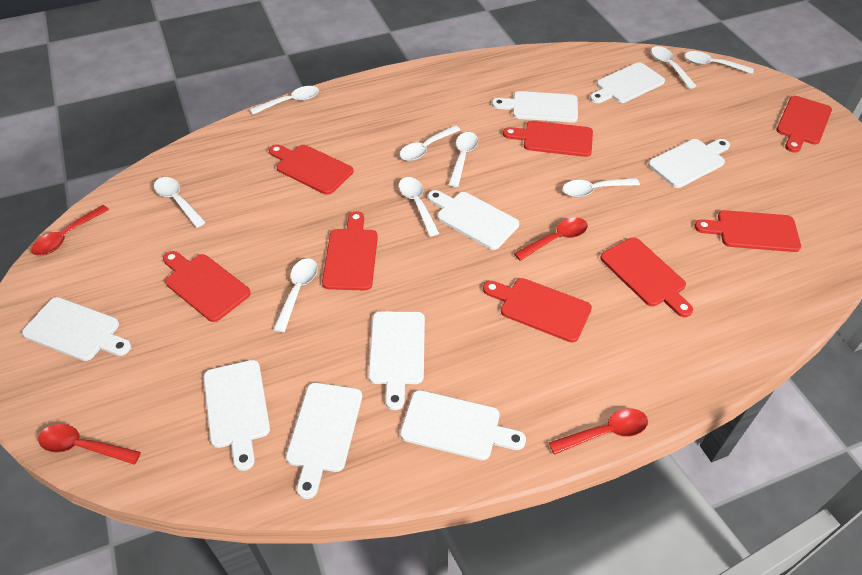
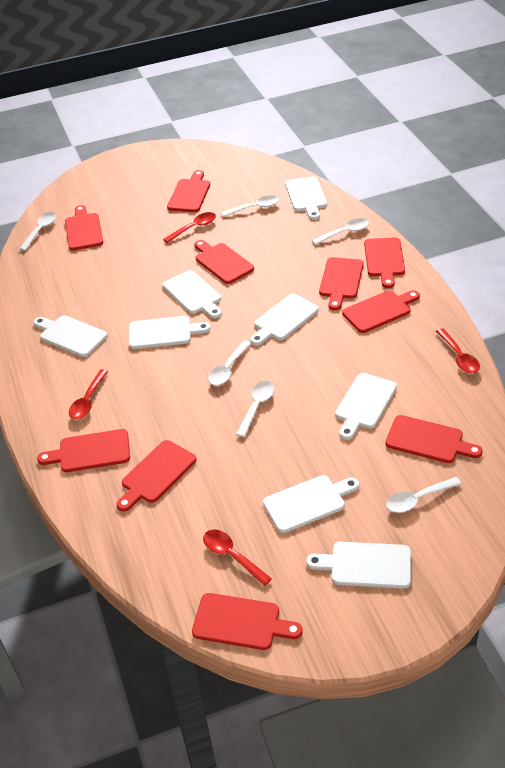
red cutting board: 8 -> 10
white cutting board: 9 -> 8
white spoon: 9 -> 6

